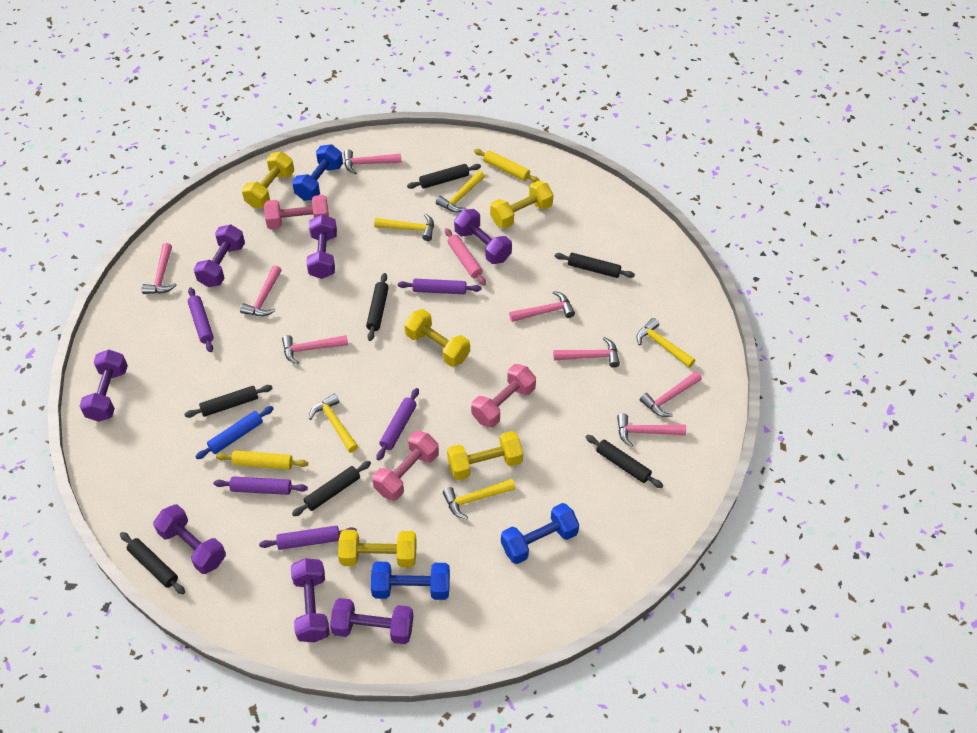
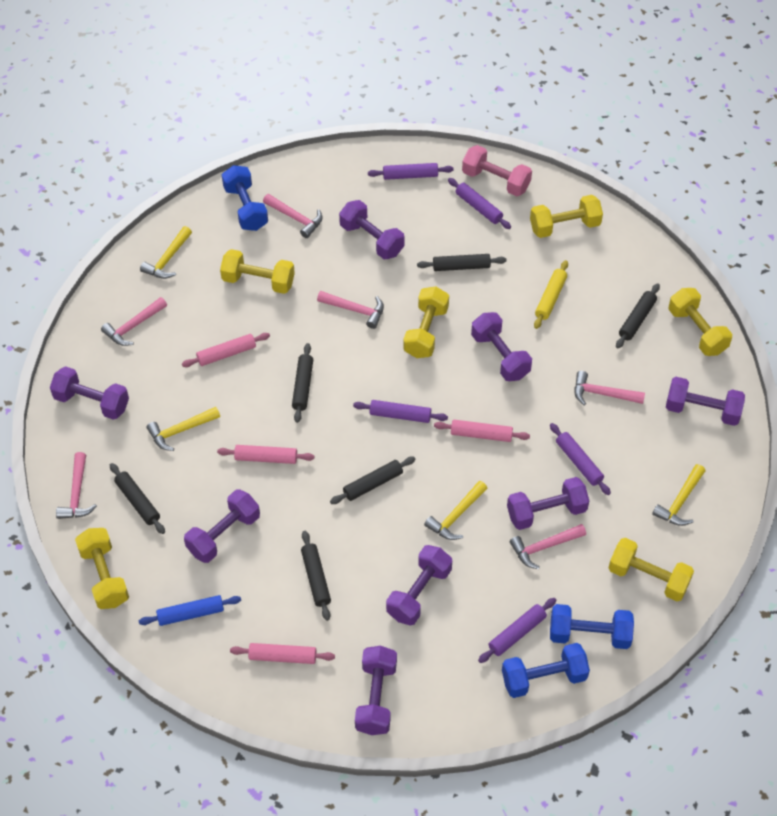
black rolling pin: 7 -> 6
pink dumbbell: 3 -> 1
pink hammer: 8 -> 6
pink rolling pin: 1 -> 4
purple dumbbell: 7 -> 8
yellow dumbbell: 5 -> 6
yellow hammer: 5 -> 4
yellow rolling pin: 2 -> 1

